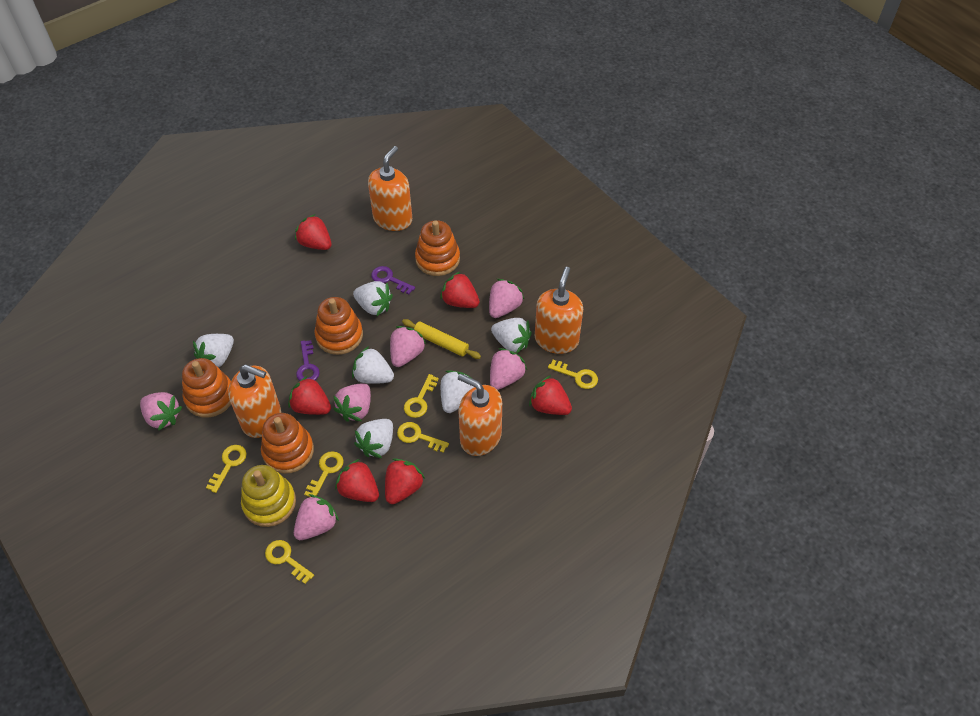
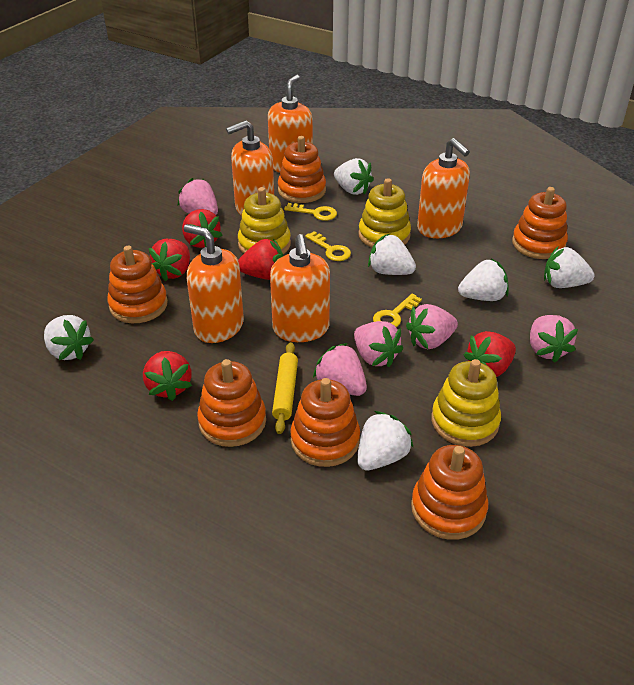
orange soap dispenser: 4 -> 5
orange stacking toy: 4 -> 6
pink strawberry: 6 -> 5
purple key: 2 -> 0
red strawberry: 6 -> 5
yellow key: 6 -> 3
yellow stacking toy: 1 -> 3

